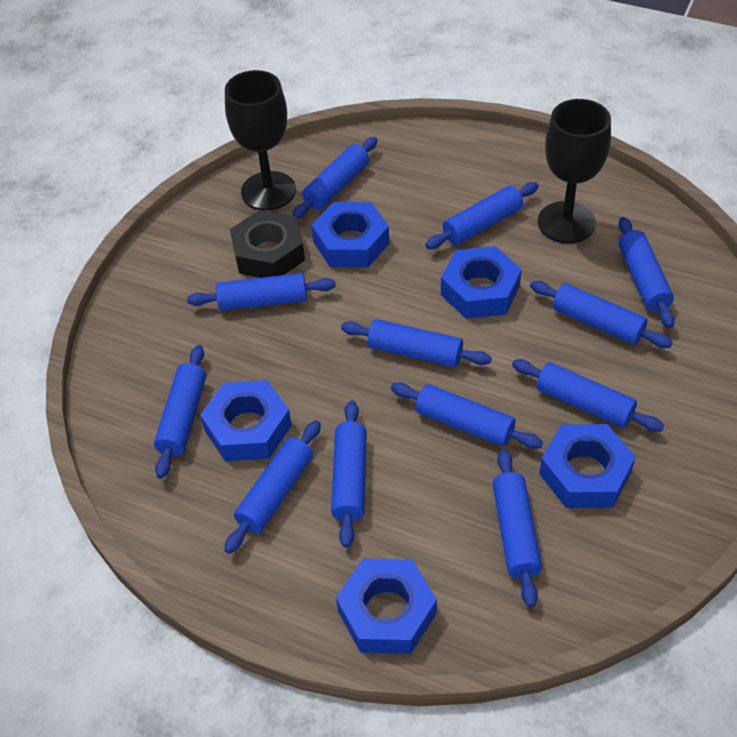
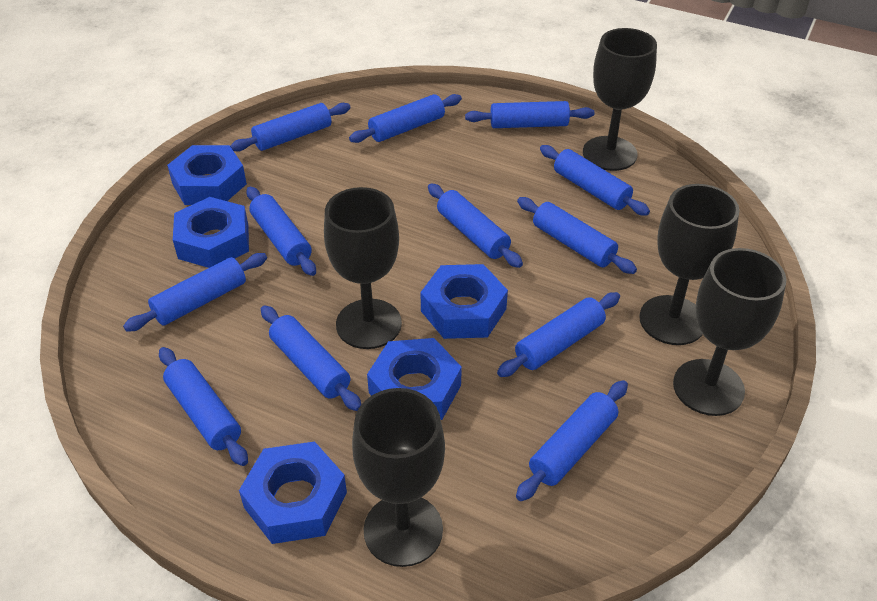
black goblet: 2 -> 5
black nut: 1 -> 0

